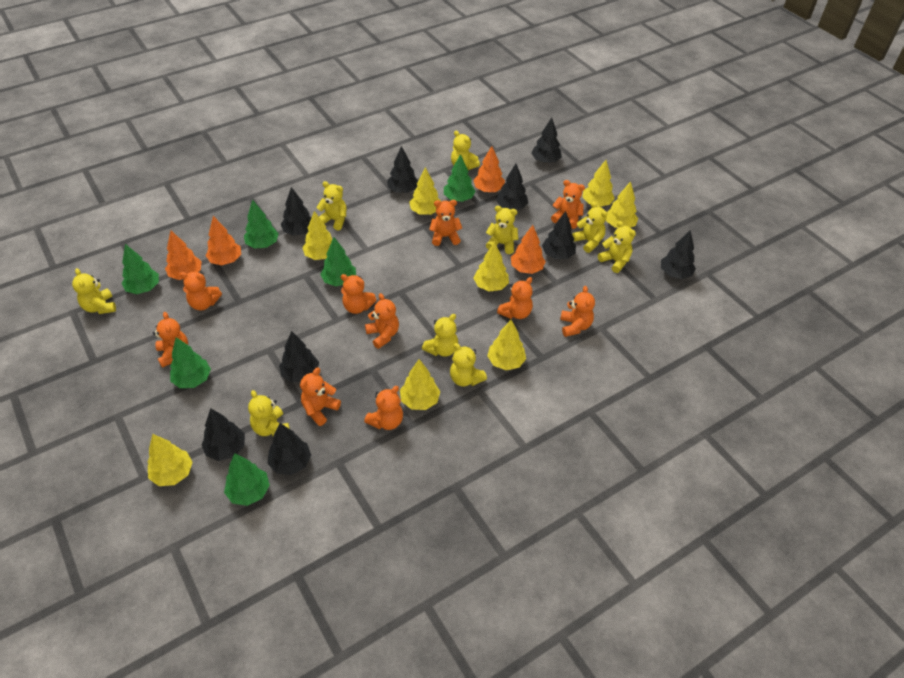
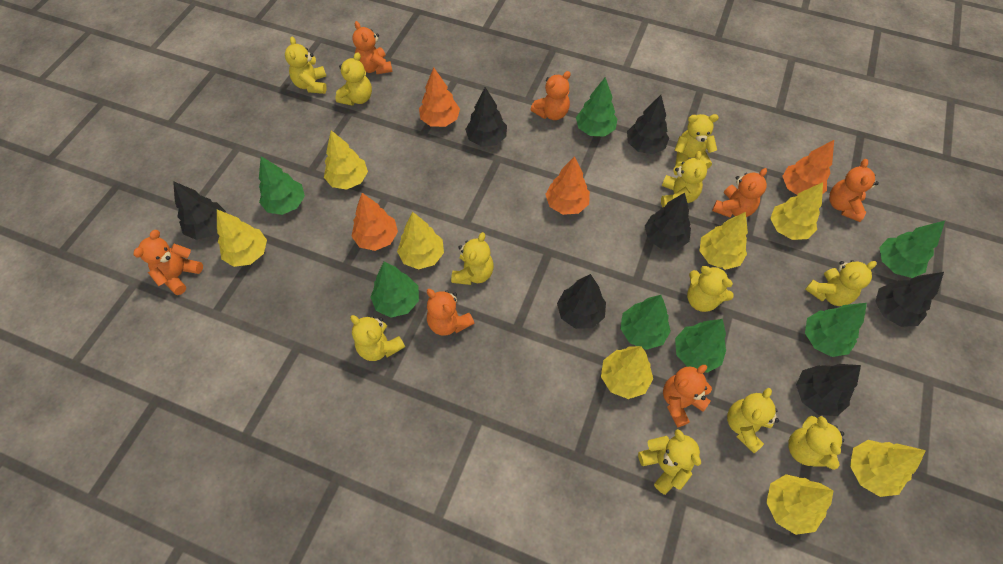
black tree: 9 -> 7
green tree: 6 -> 7
orange teddy bear: 10 -> 7
yellow teddy bear: 9 -> 11

